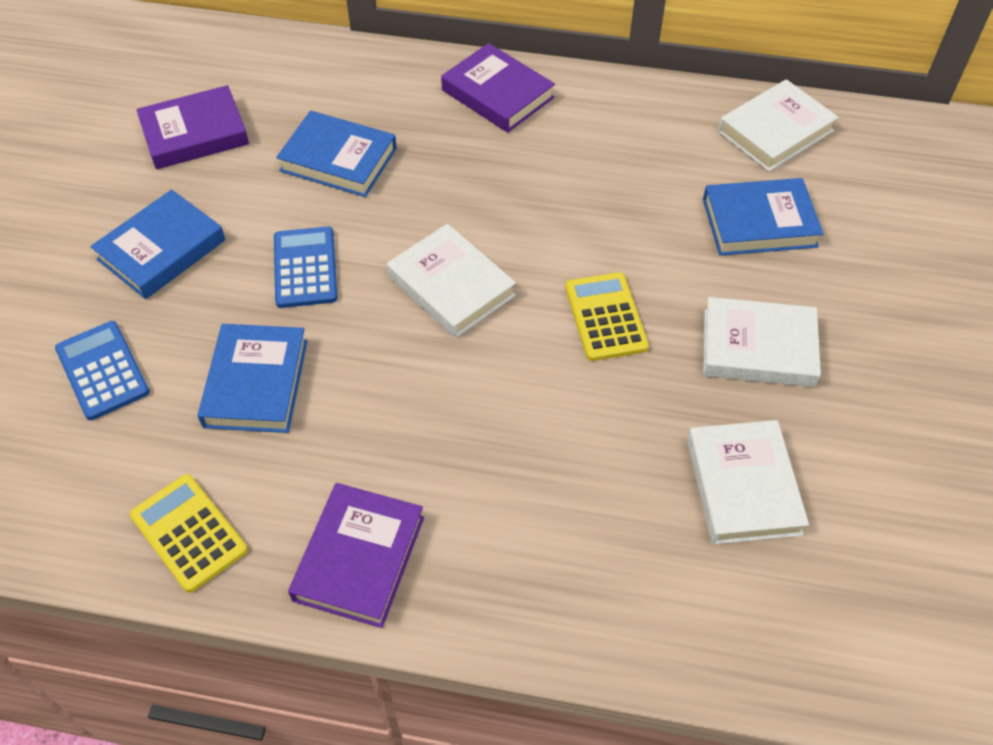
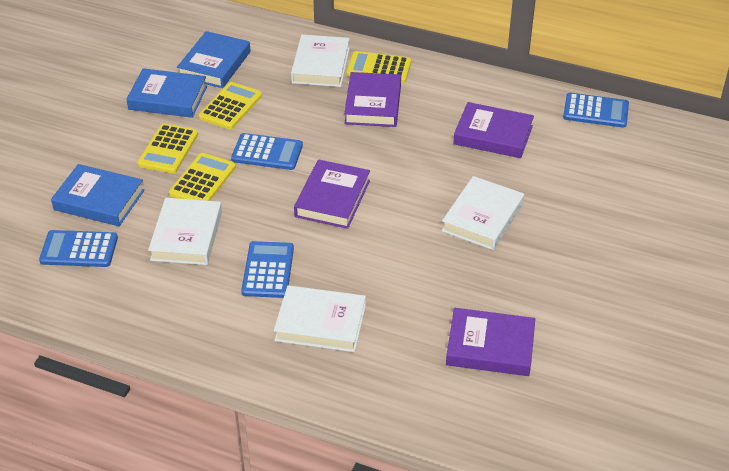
blue book: 4 -> 3
blue calculator: 2 -> 4
purple book: 3 -> 4
yellow calculator: 2 -> 4

